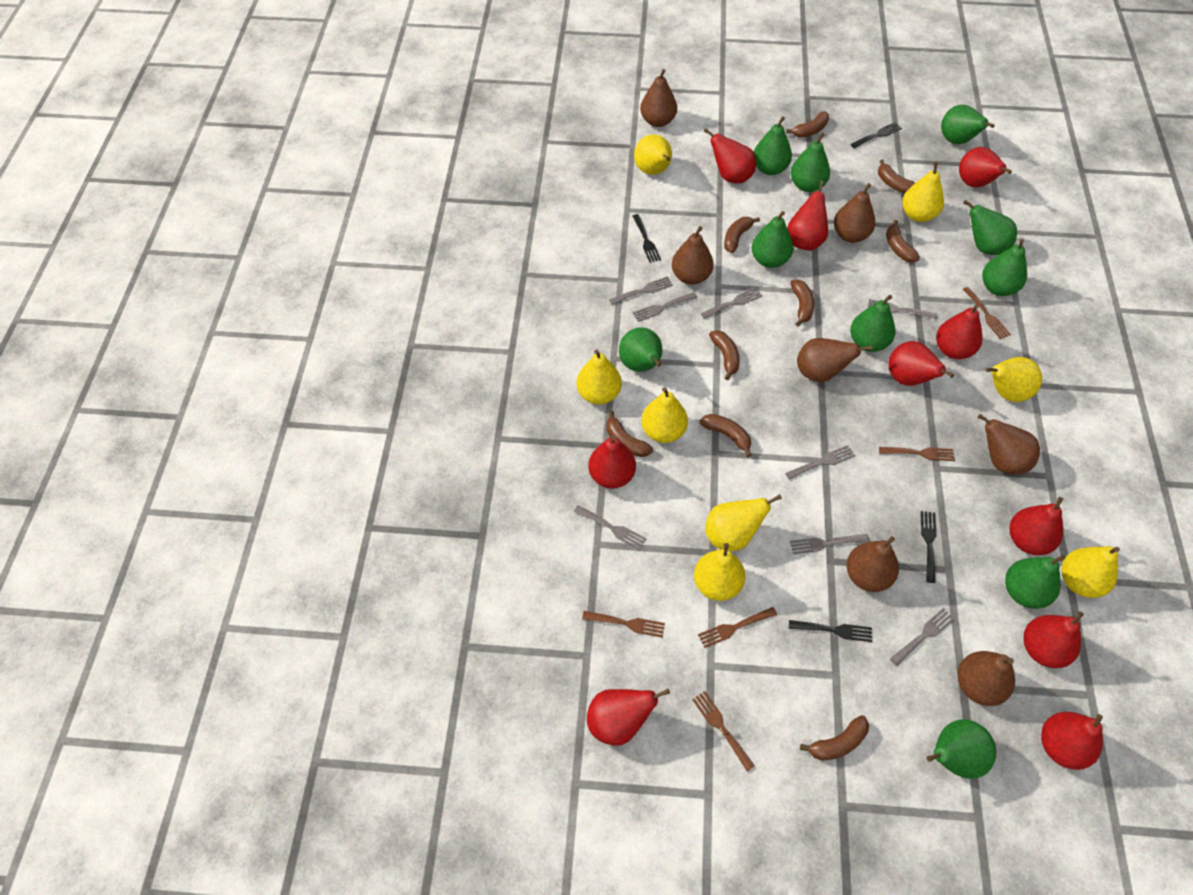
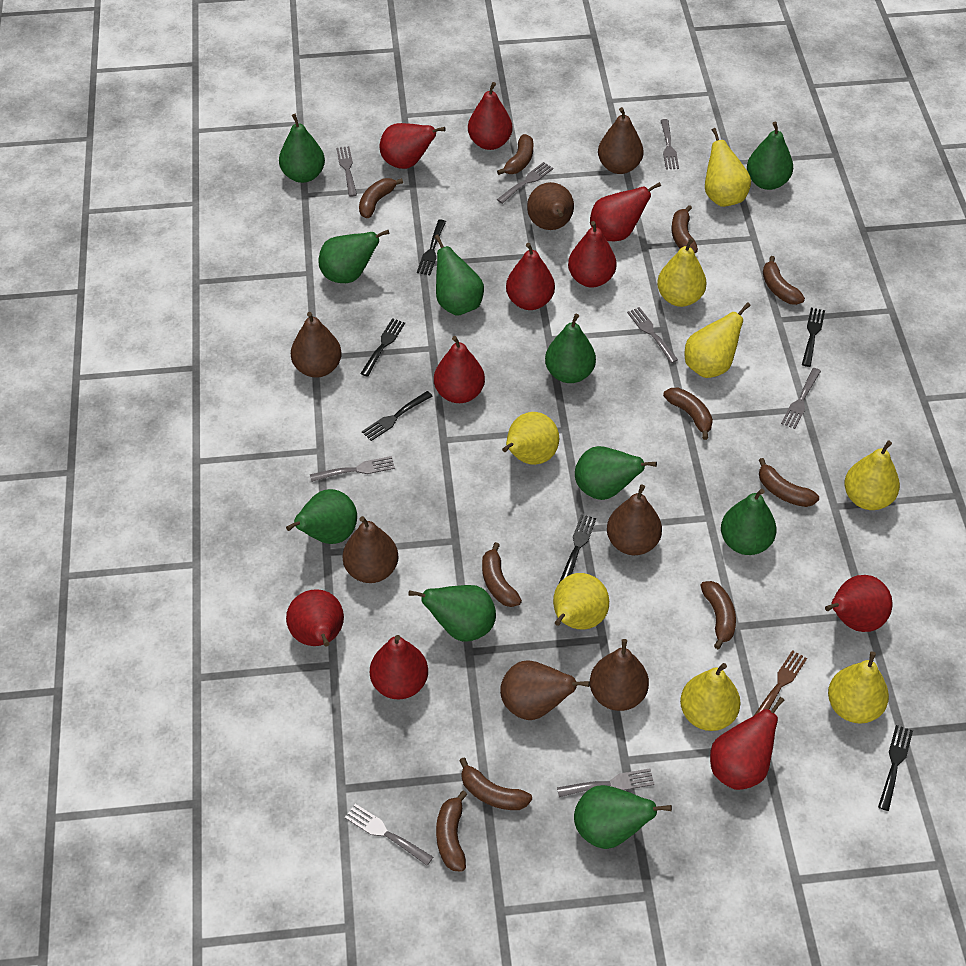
black fork: 4 -> 6
brown banana: 9 -> 10
brown fork: 5 -> 1

